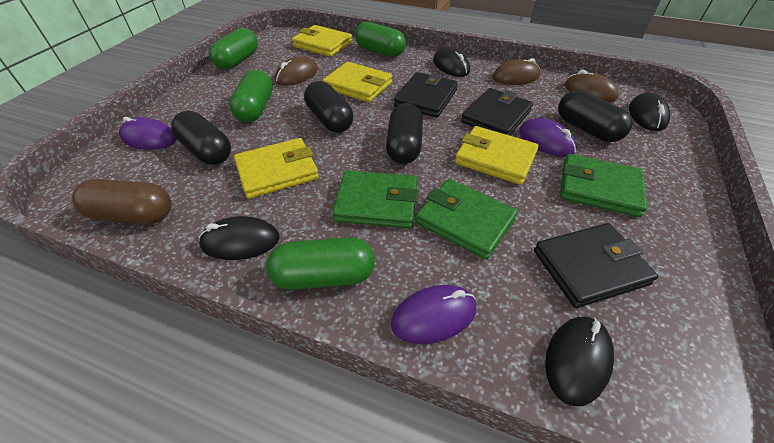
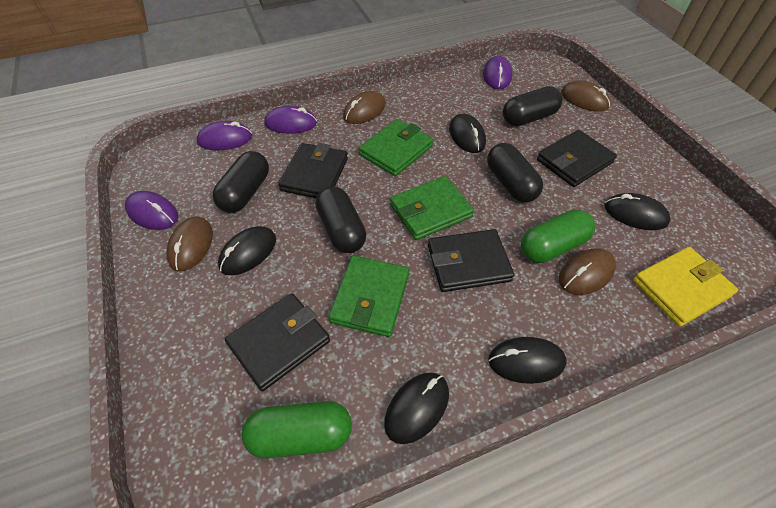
black mouse: 4 -> 5
black wallet: 3 -> 4
brown capsule: 1 -> 0
brown mouse: 3 -> 4
green capsule: 4 -> 2
purple mouse: 3 -> 4
yellow wallet: 4 -> 1

